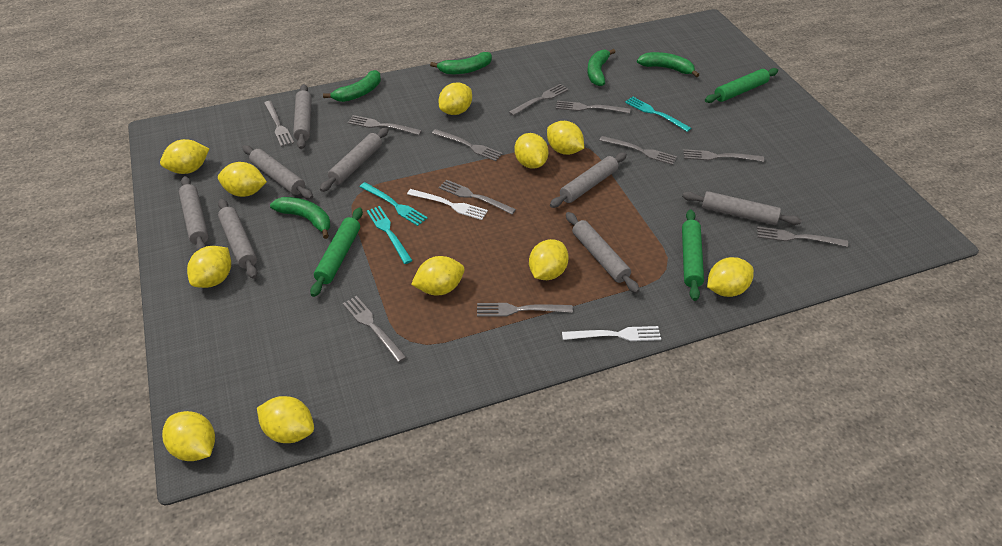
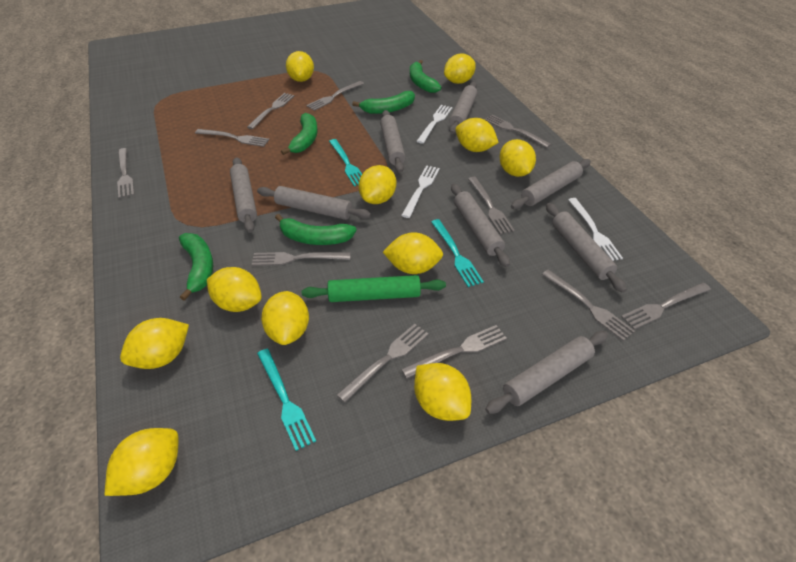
green rolling pin: 3 -> 1
white fork: 2 -> 3

